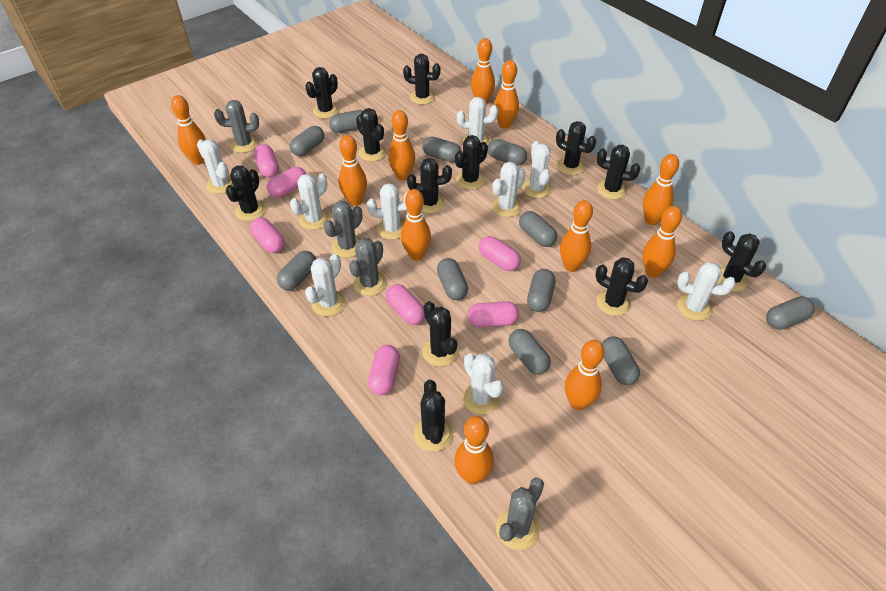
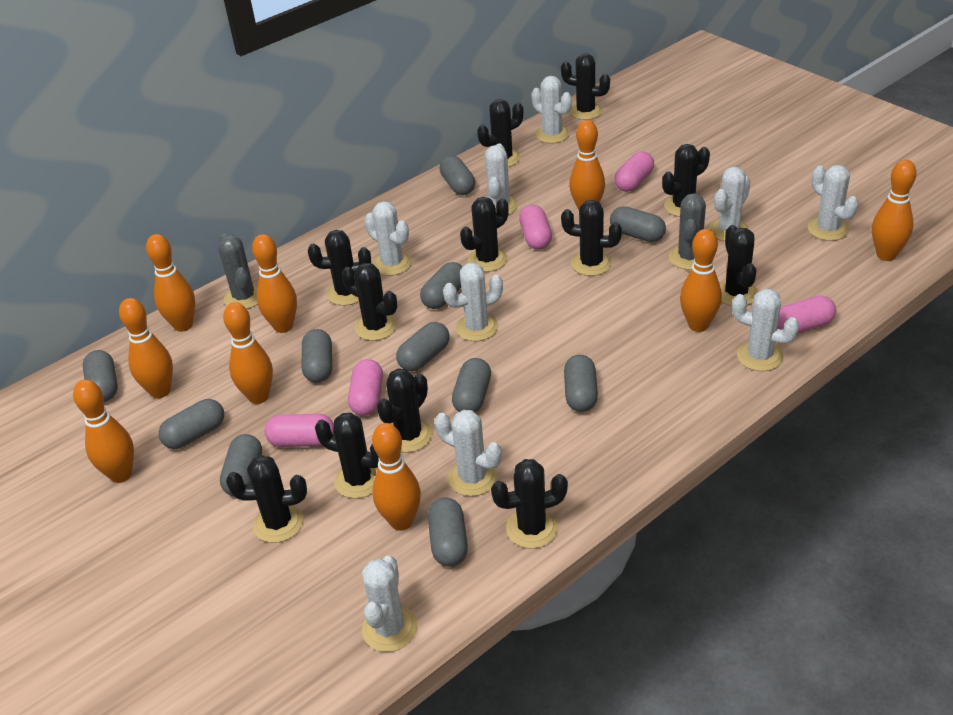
grey cactus: 4 -> 2
orange bowling pin: 11 -> 9
pink capsule: 7 -> 5

